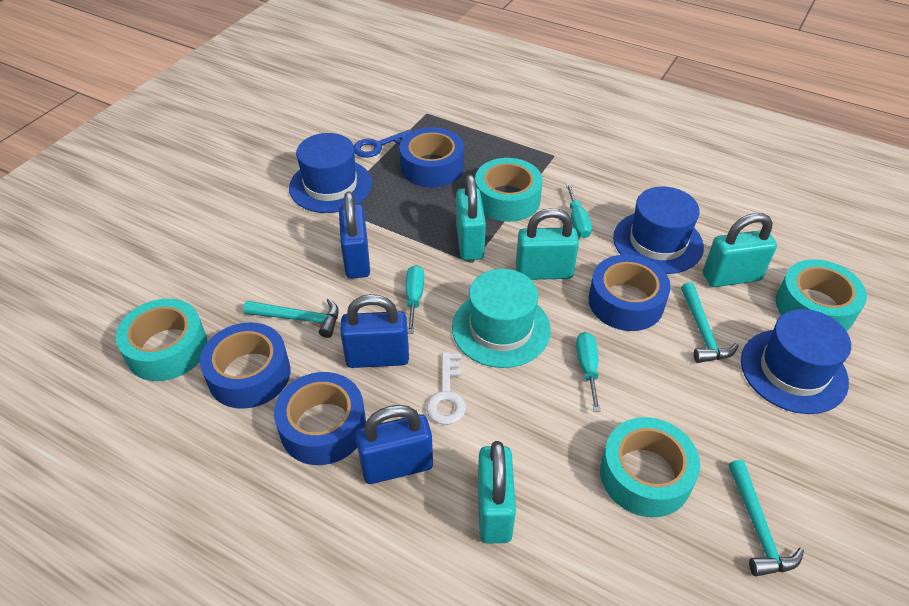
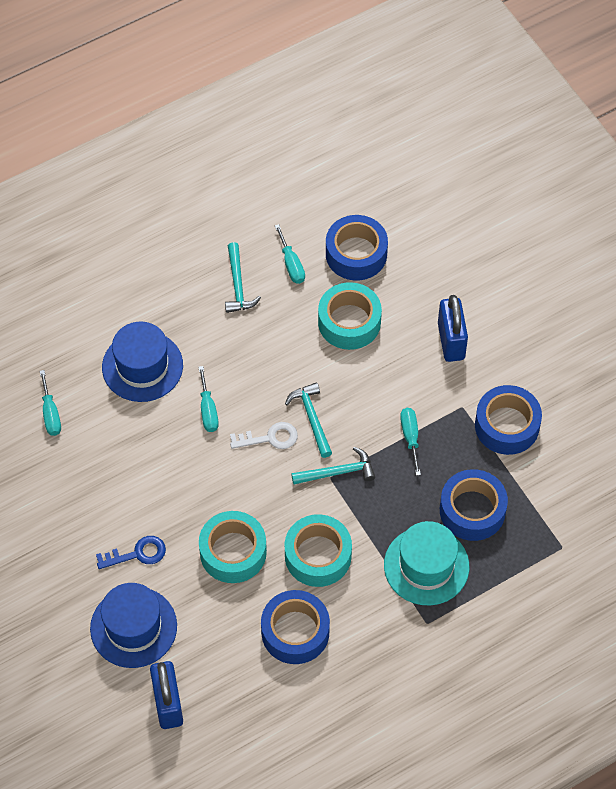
blue hat: 3 -> 2
blue padlock: 3 -> 2
turquoise padlock: 4 -> 0
turquoise screwdriver: 3 -> 4
turquoise tape: 4 -> 3

